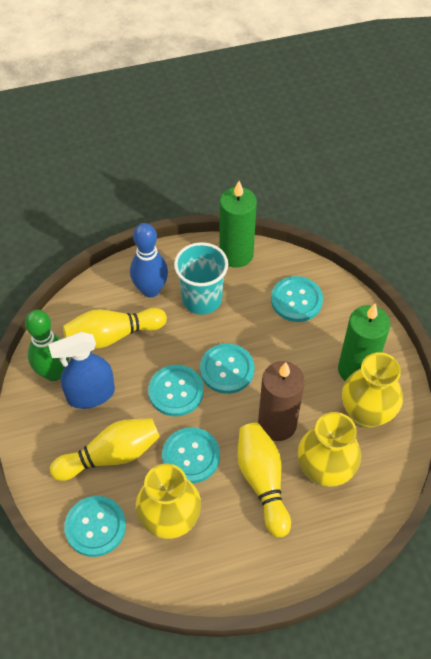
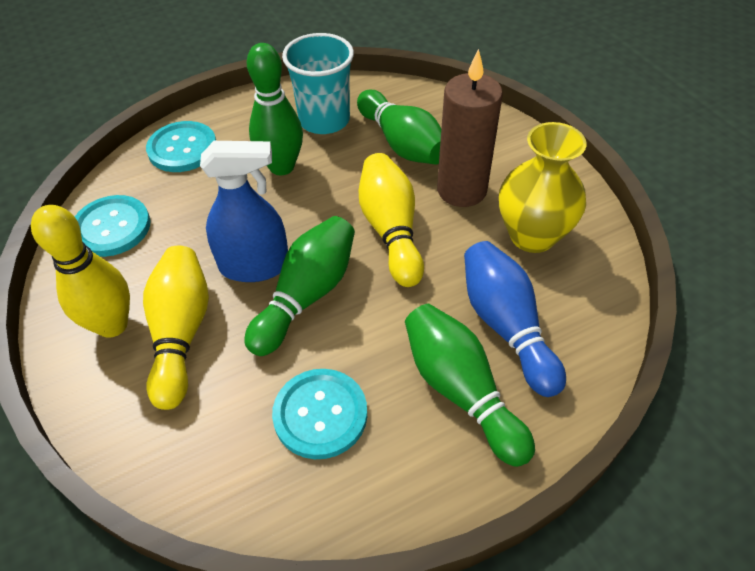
green bowling pin: 1 -> 4
green candle: 2 -> 0
turquoise button: 5 -> 3
yellow vase: 3 -> 1

